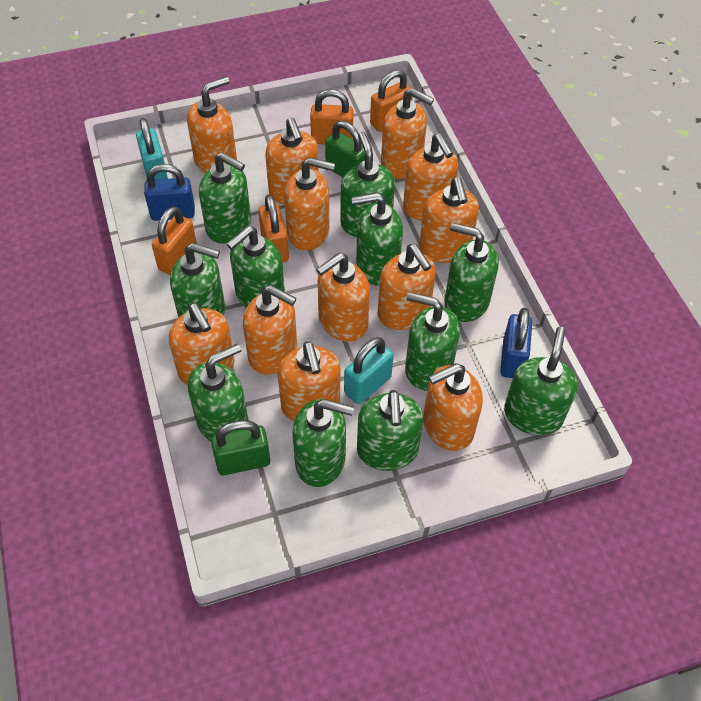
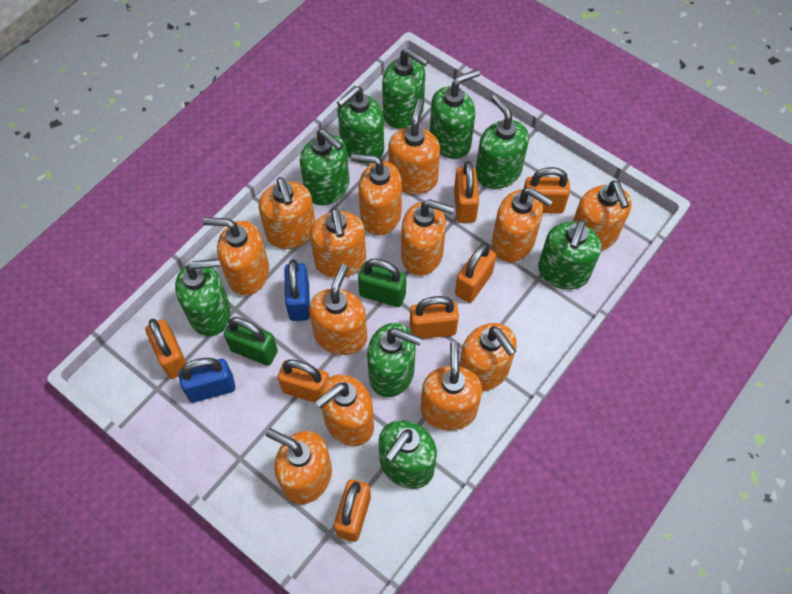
green soap dispenser: 11 -> 9
orange padlock: 4 -> 7
orange soap dispenser: 12 -> 13
turquoise padlock: 2 -> 0

